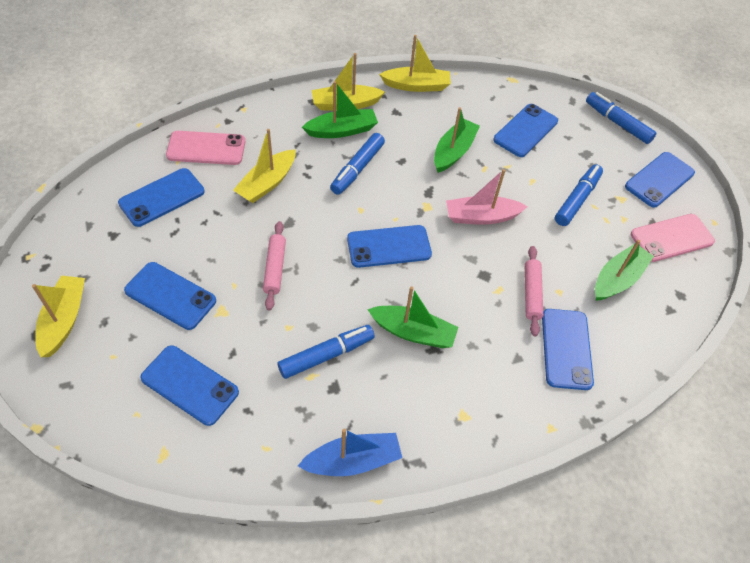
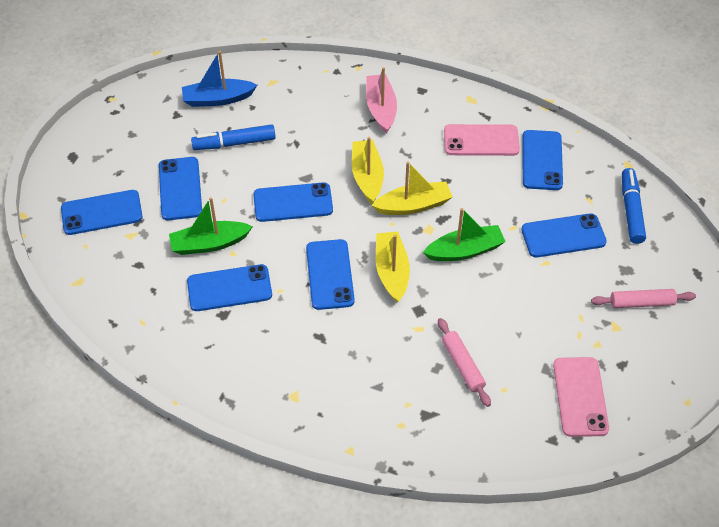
blue marker: 4 -> 2
green boat: 4 -> 2
yellow boat: 4 -> 3

